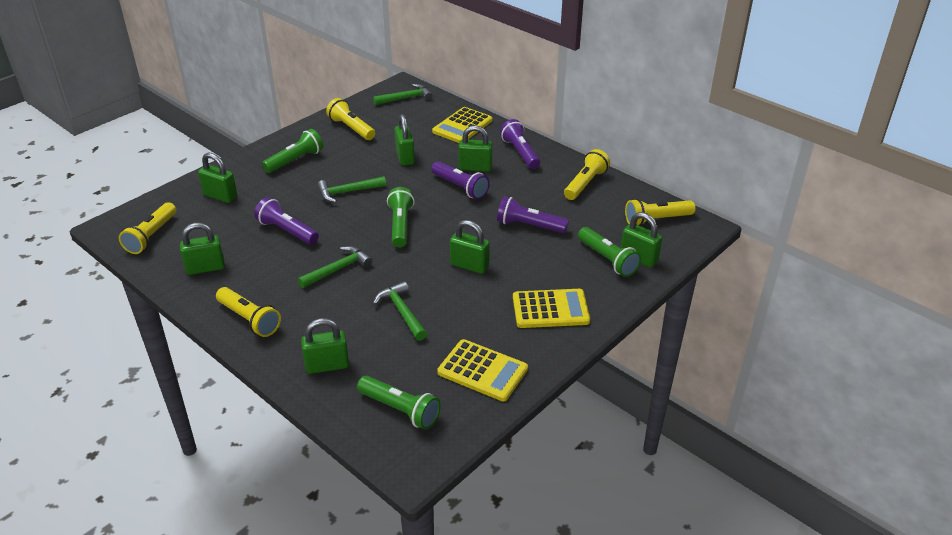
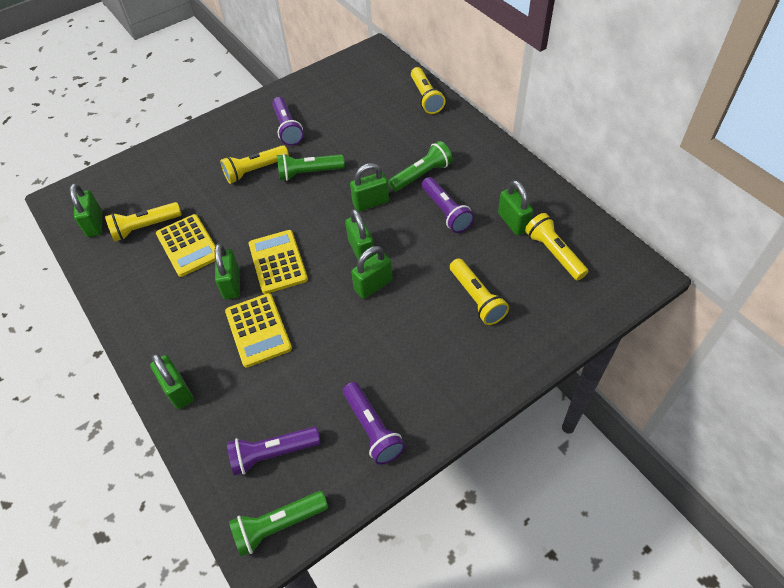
green flashlight: 4 -> 3
green hammer: 4 -> 0

